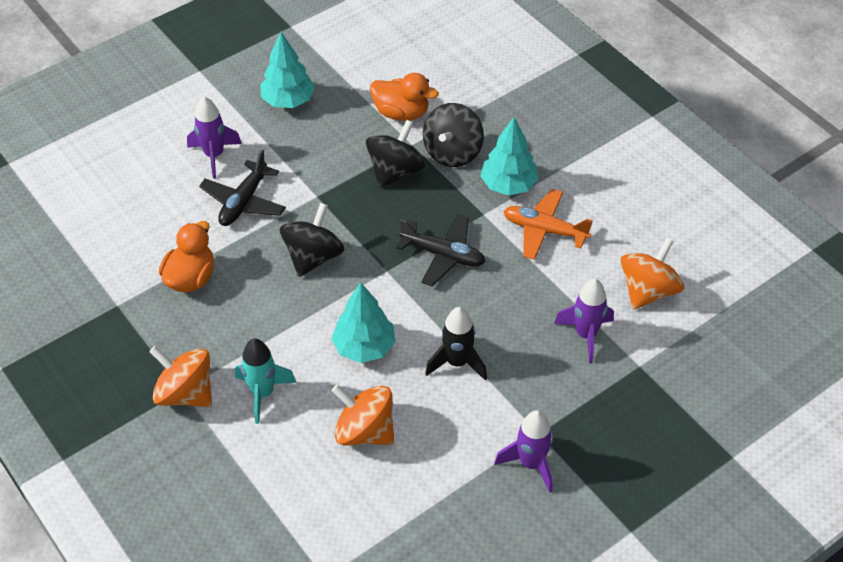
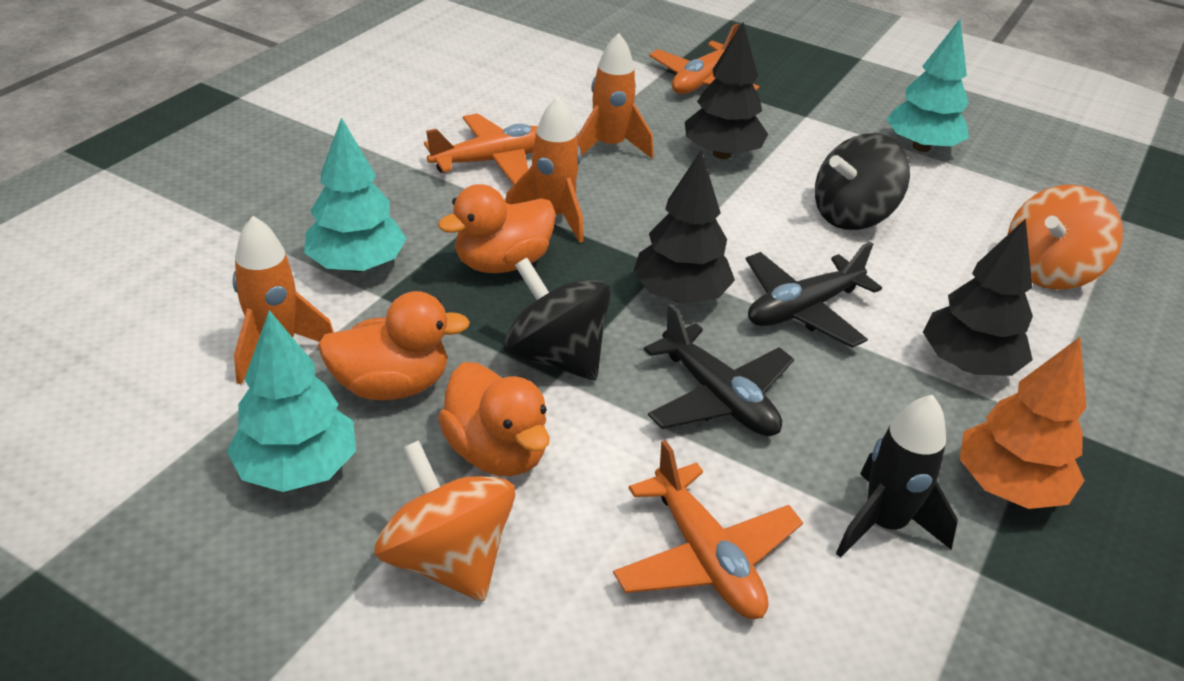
black spinning top: 3 -> 2
black tree: 0 -> 3
orange duck: 2 -> 3
orange plane: 1 -> 3
orange rocket: 0 -> 3
orange spinning top: 3 -> 2
orange tree: 0 -> 1
purple rocket: 3 -> 0
turquoise rocket: 1 -> 0

